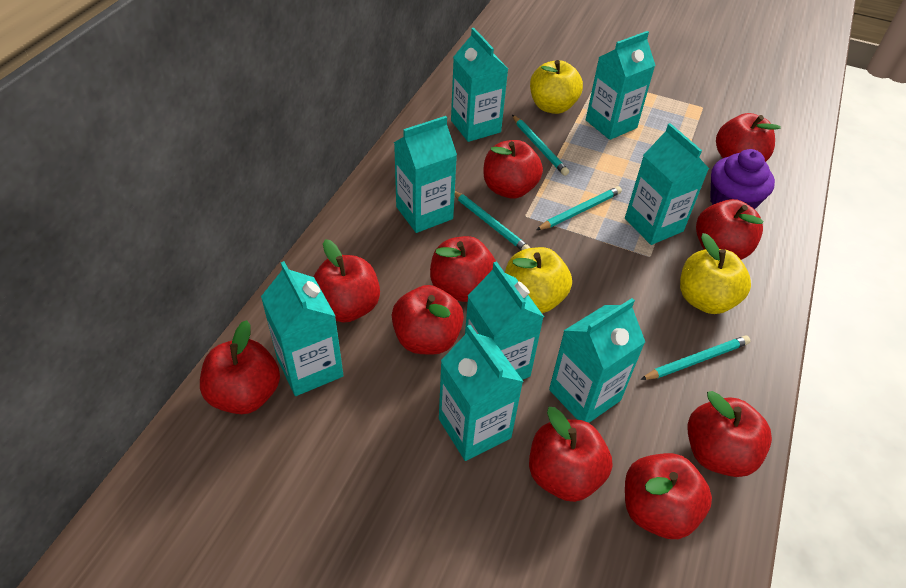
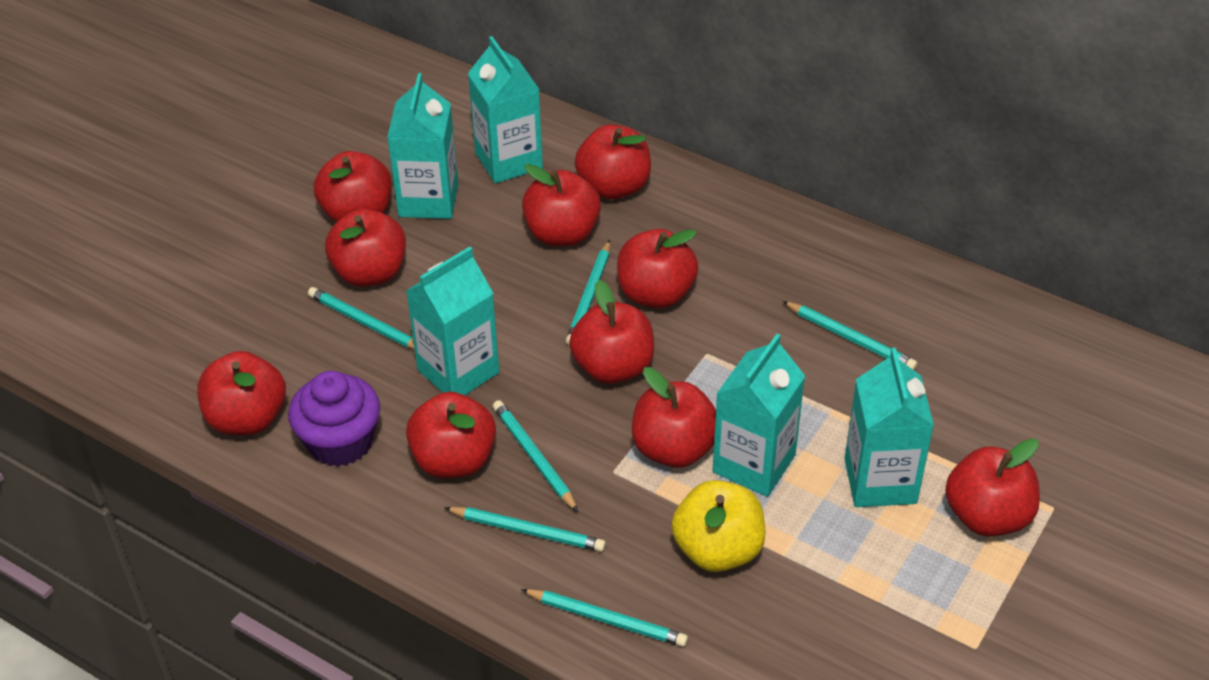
turquoise carton: 8 -> 5
turquoise pencil: 4 -> 6
yellow apple: 3 -> 1

